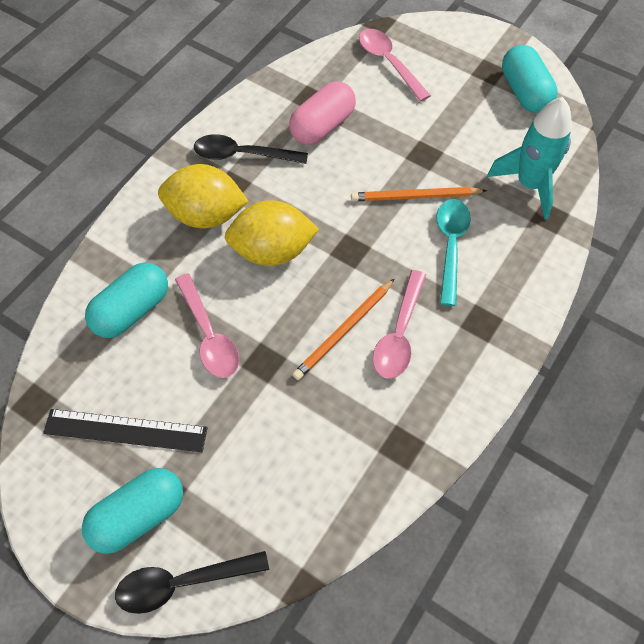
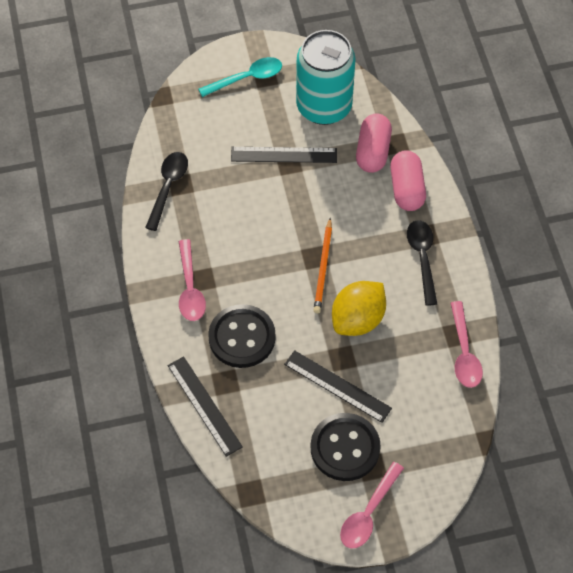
black button: 0 -> 2
black ruler: 1 -> 3
orange pencil: 2 -> 1
pink capsule: 1 -> 2
turquoise can: 0 -> 1
turquoise capsule: 3 -> 0
turquoise rocket: 1 -> 0
yellow lemon: 2 -> 1

